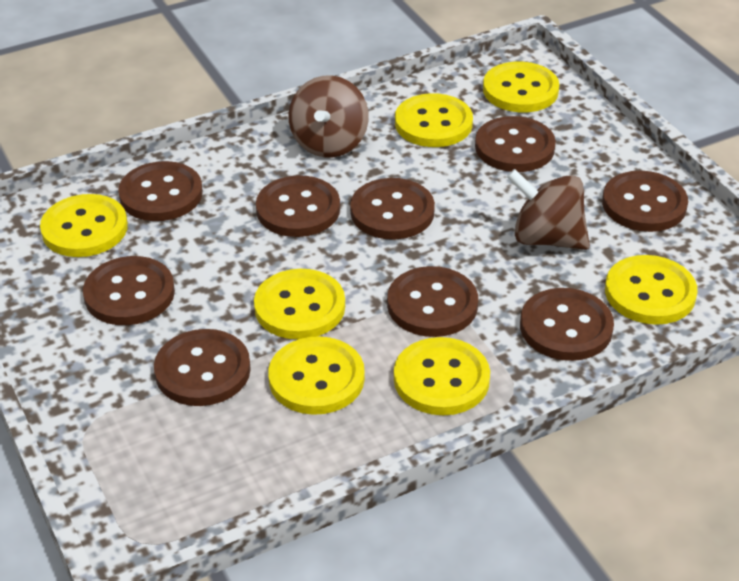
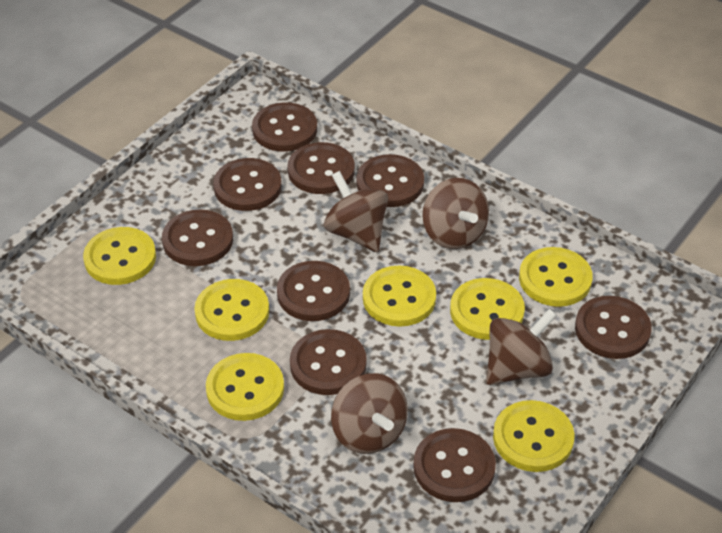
brown spinning top: 2 -> 4

